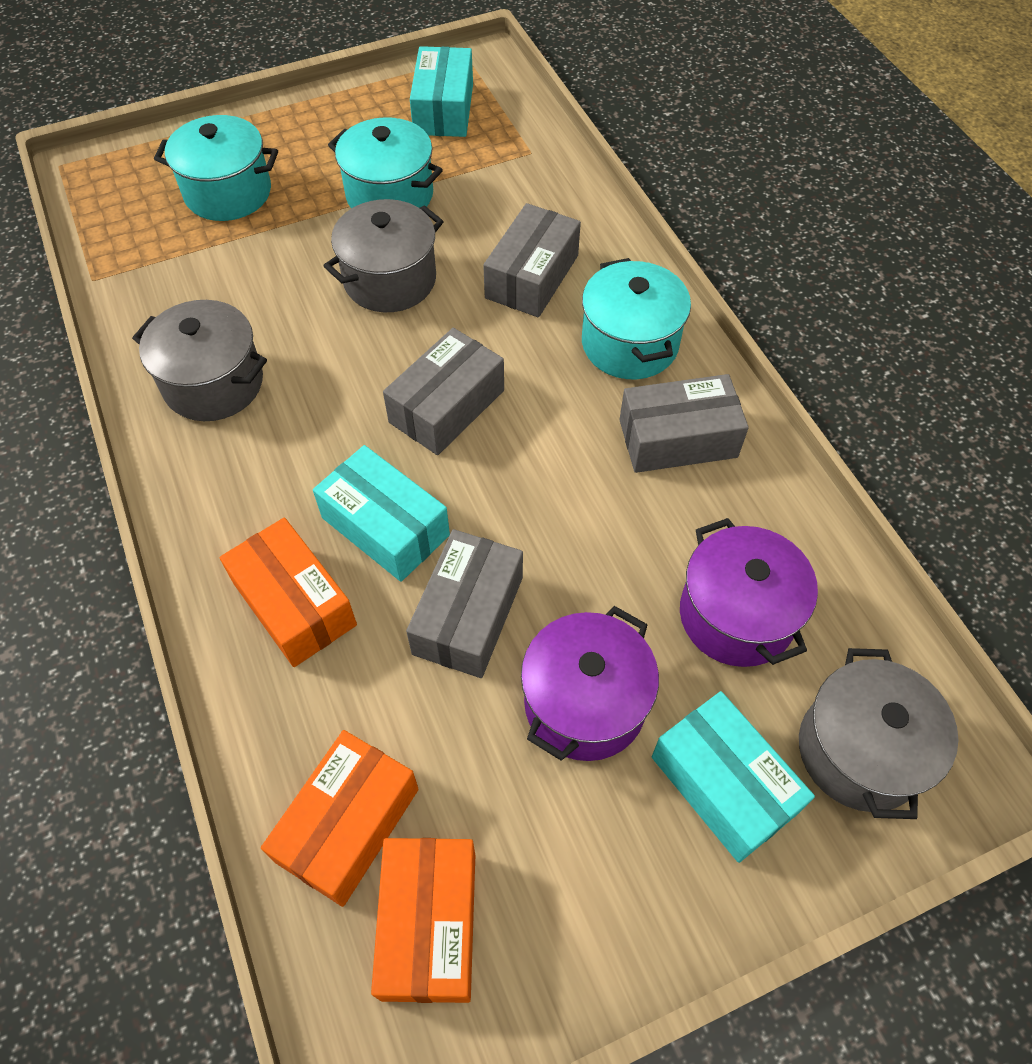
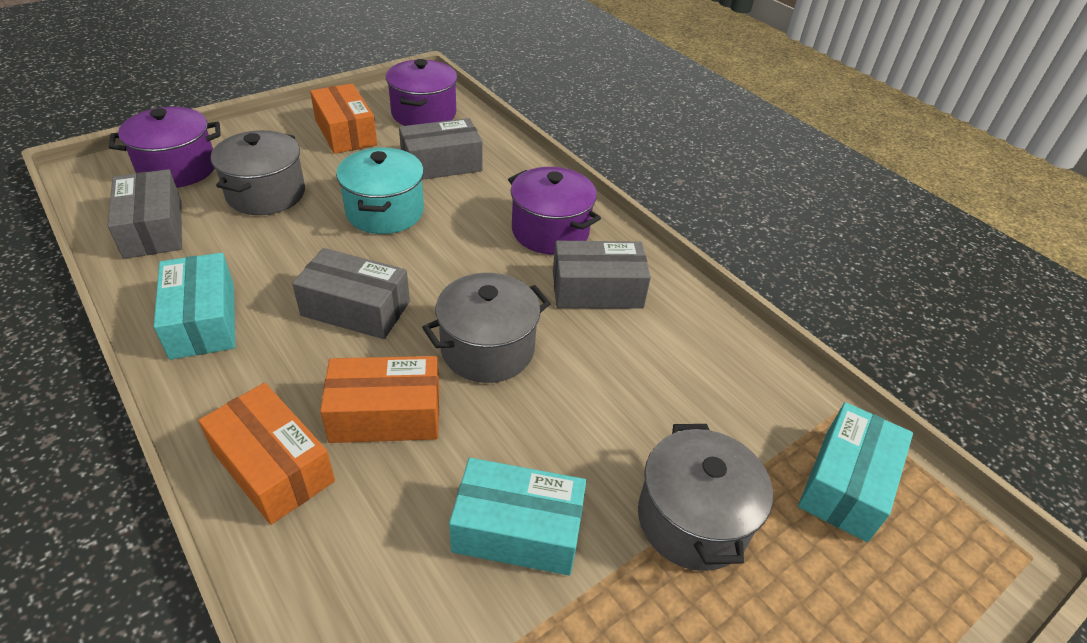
purple pot: 2 -> 3
turquoise pot: 3 -> 1

